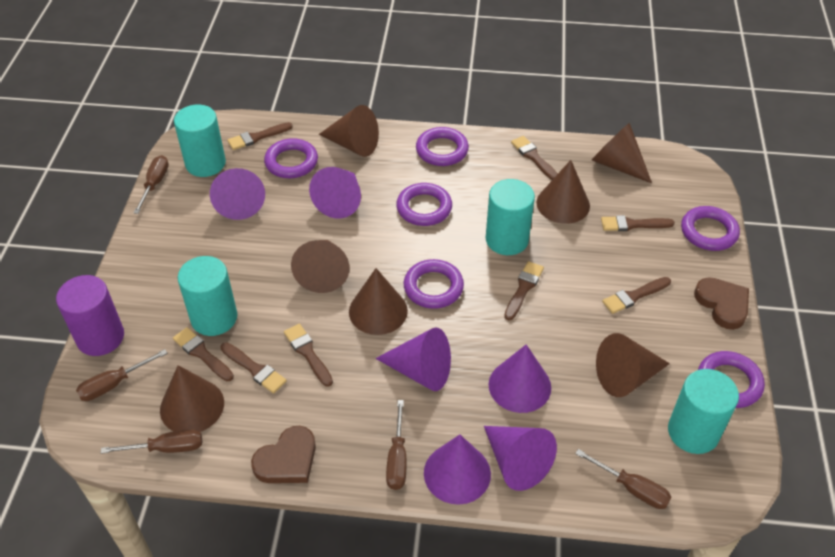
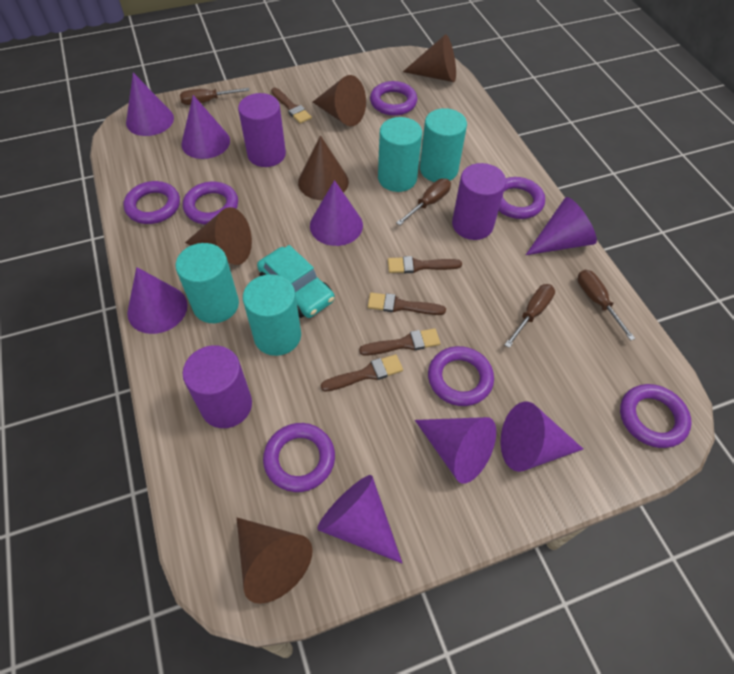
brown brush: 8 -> 5
brown cone: 7 -> 5
brown heart: 2 -> 0
brown screwdriver: 5 -> 4
purple cone: 6 -> 8
purple cylinder: 1 -> 3
purple ring: 6 -> 7
turquoise car: 0 -> 1

